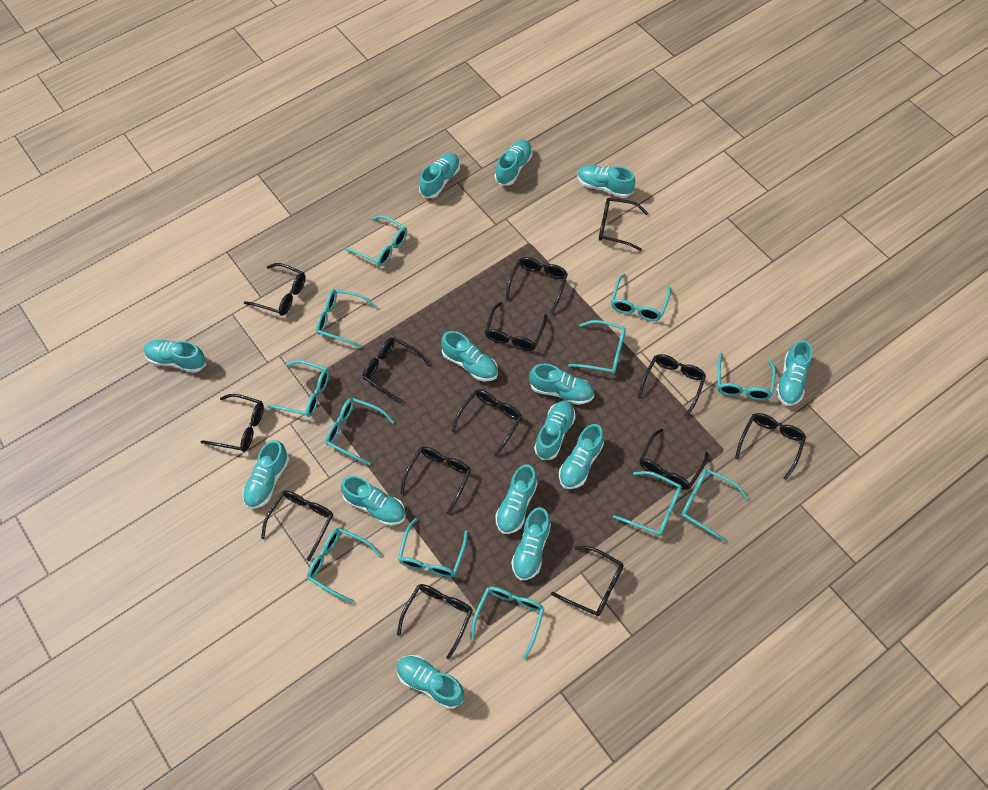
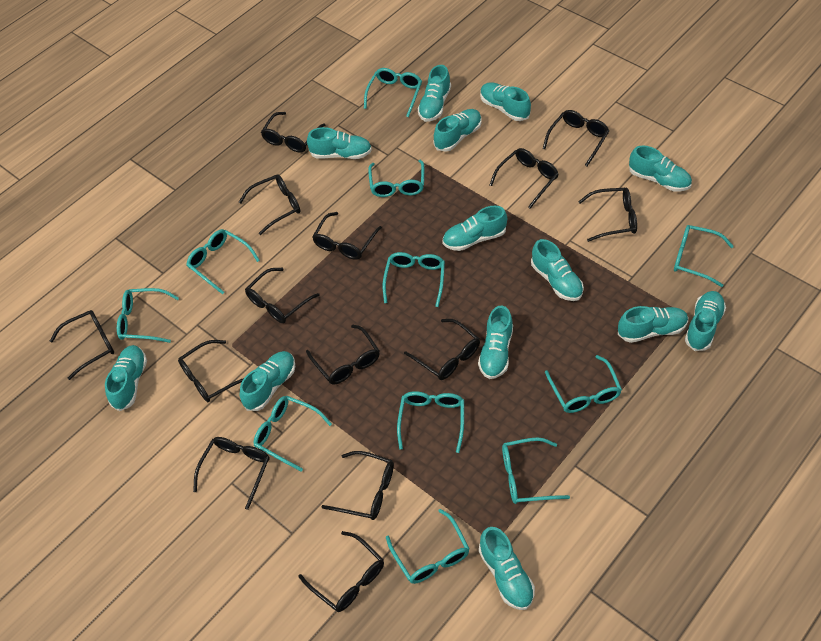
turquoise glasses: 12 -> 11
turquoise shoe: 14 -> 13

